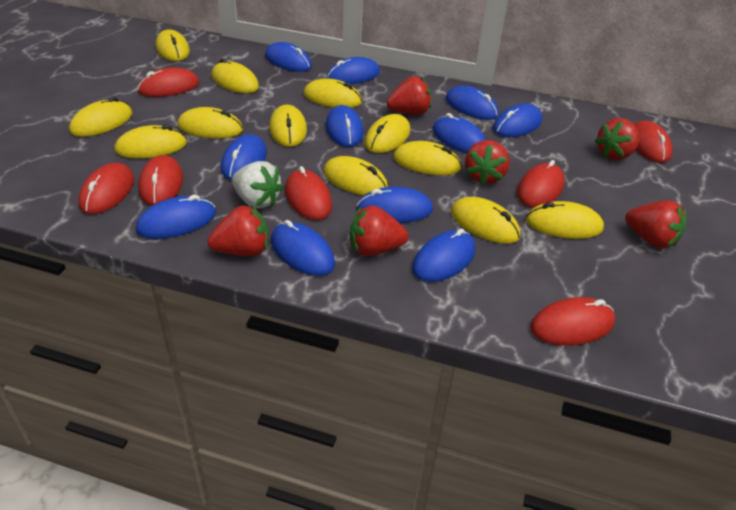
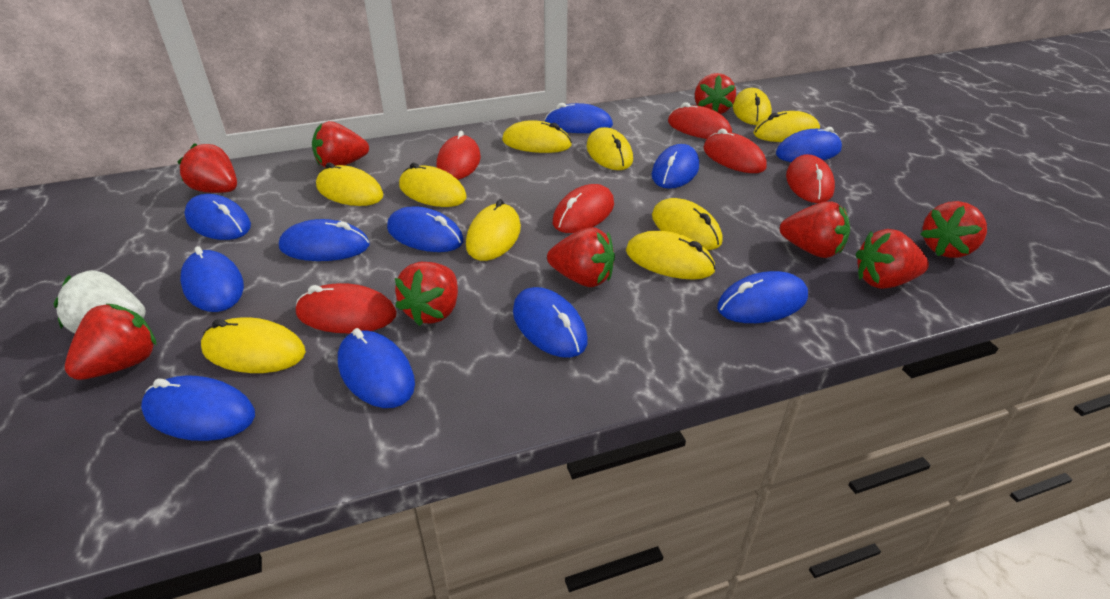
red mouse: 7 -> 6
red strawberry: 6 -> 9
yellow mouse: 12 -> 10

